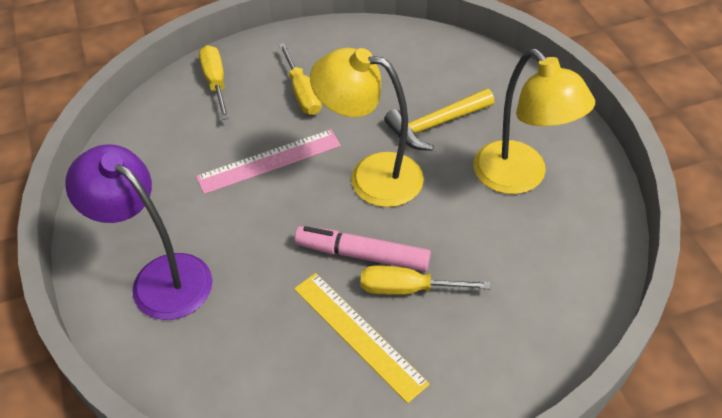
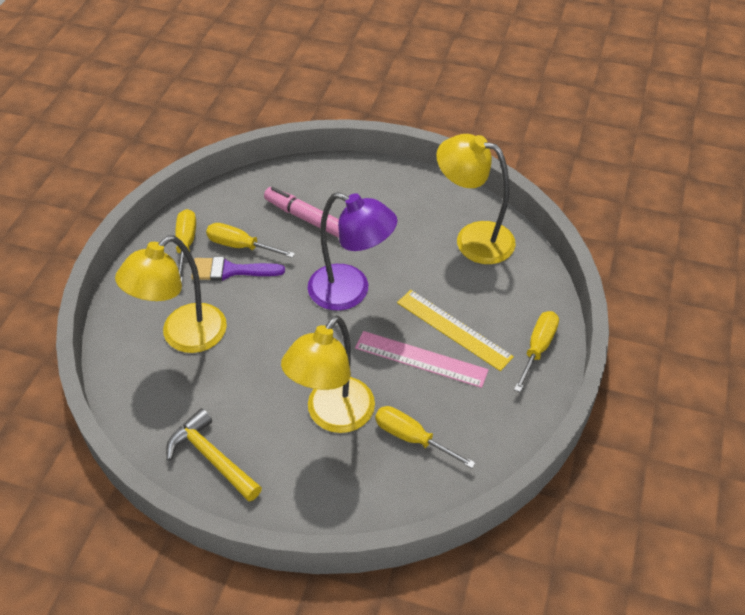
purple brush: 0 -> 1
yellow lamp: 2 -> 3
yellow screwdriver: 3 -> 4

